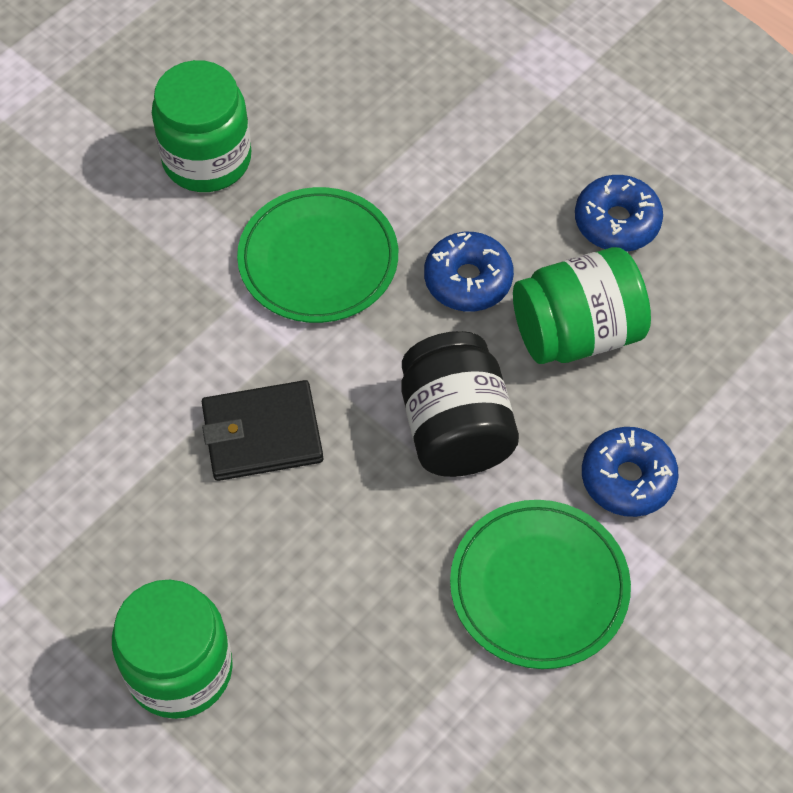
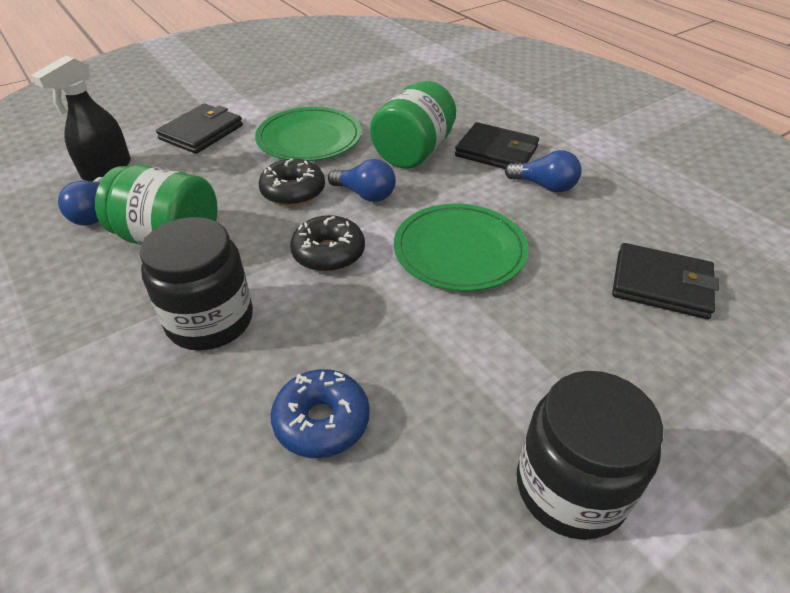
black donut: 0 -> 2
black jar: 1 -> 2
black spray bottle: 0 -> 1
black wallet: 1 -> 3
blue donut: 3 -> 1
blue light bulb: 0 -> 3
green jar: 3 -> 2

